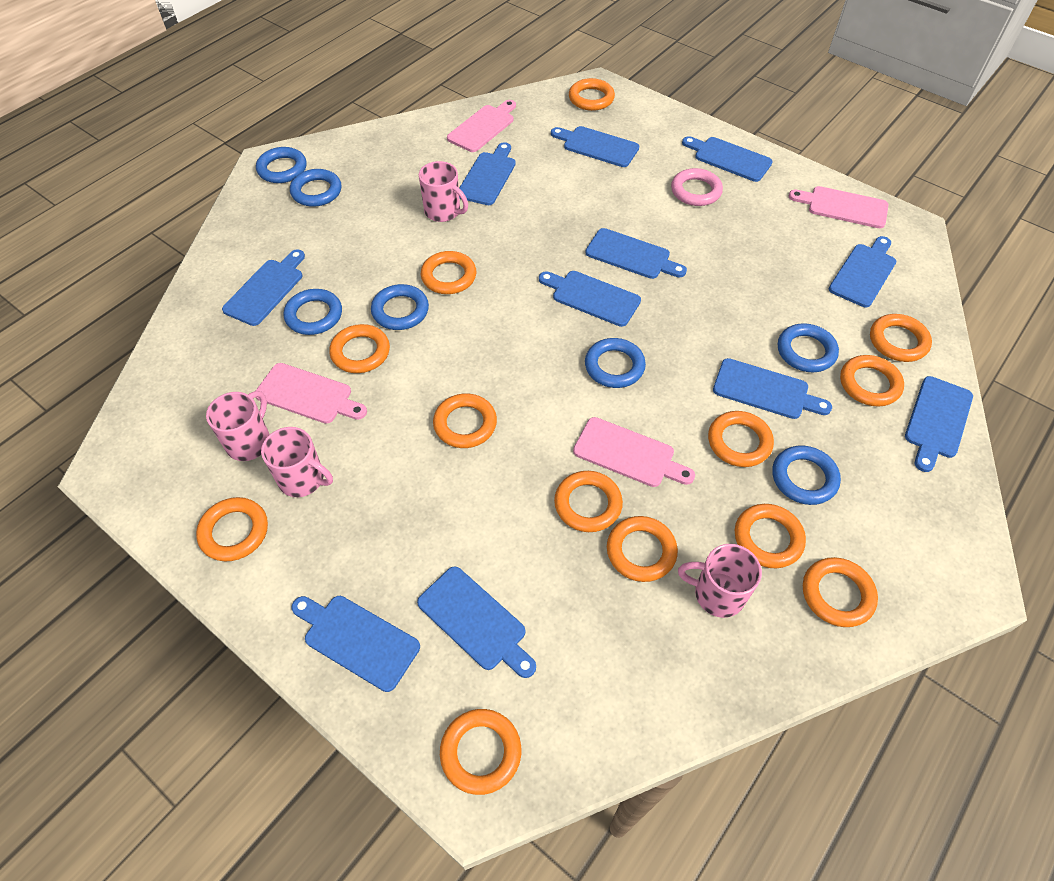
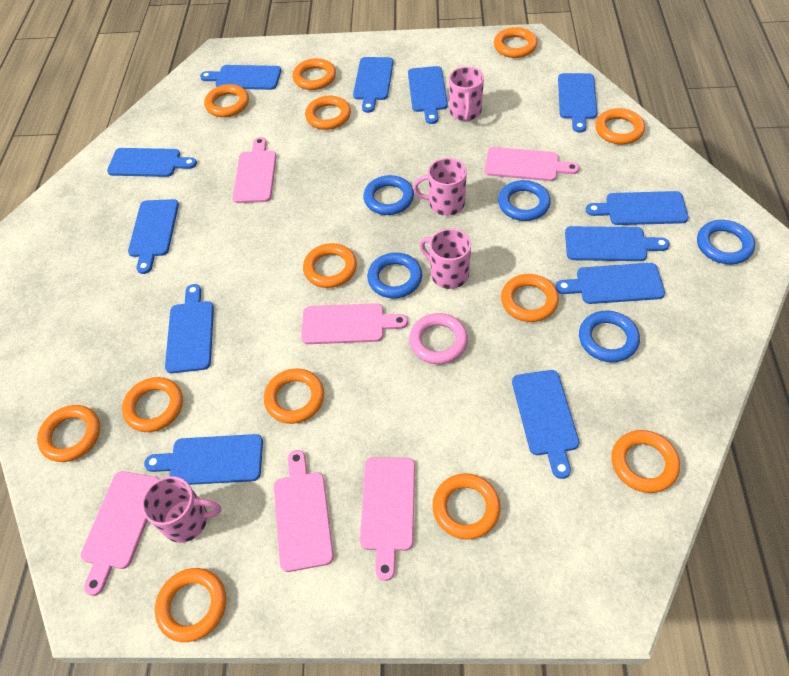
blue cutting board: 11 -> 12
blue ring: 7 -> 5
pink cutting board: 4 -> 6

